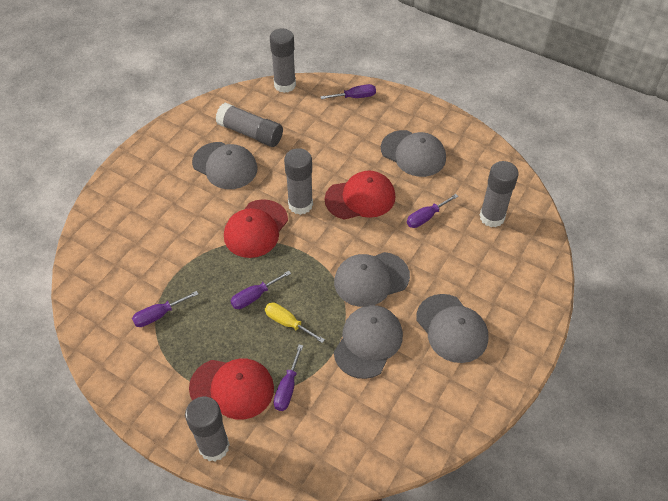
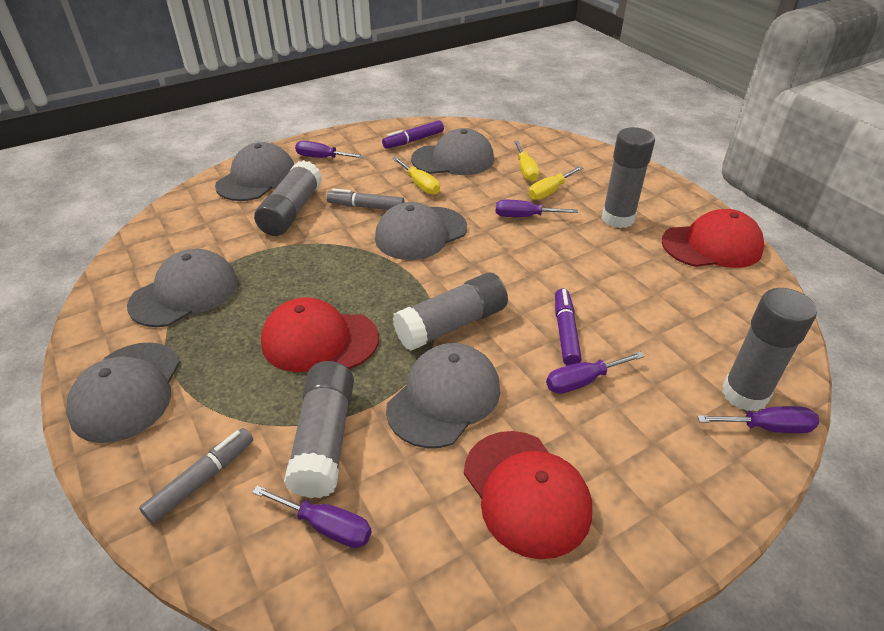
grey cap: 5 -> 6
grey marker: 0 -> 2
purple marker: 0 -> 2
yellow screwdriver: 1 -> 3

